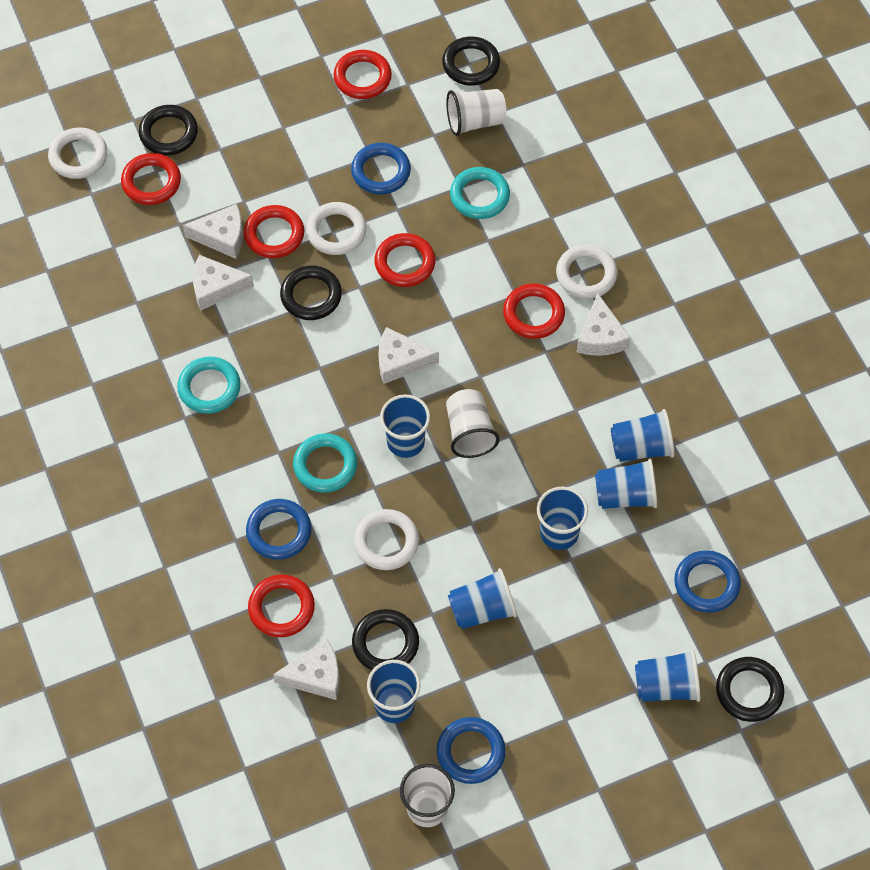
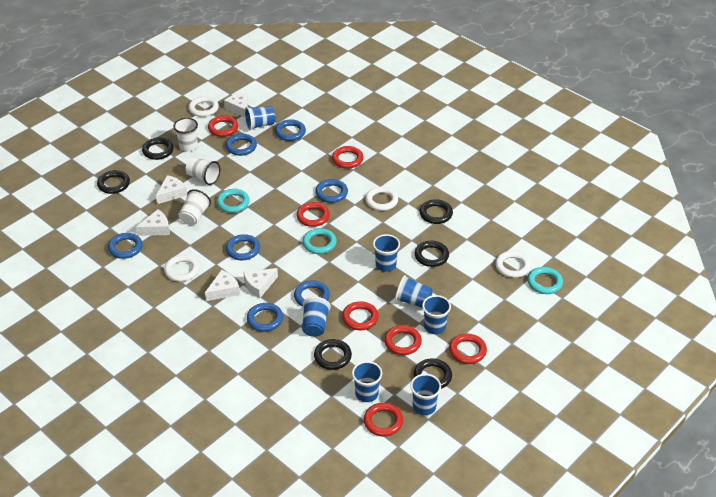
black ring: 5 -> 6
blue ring: 4 -> 7
red ring: 6 -> 7

